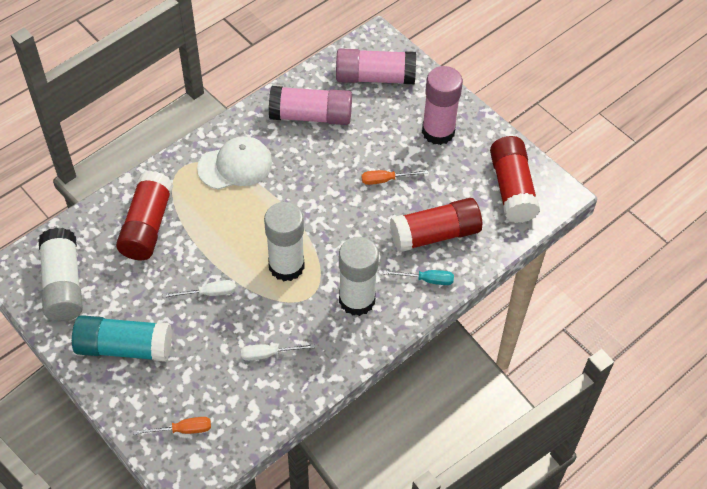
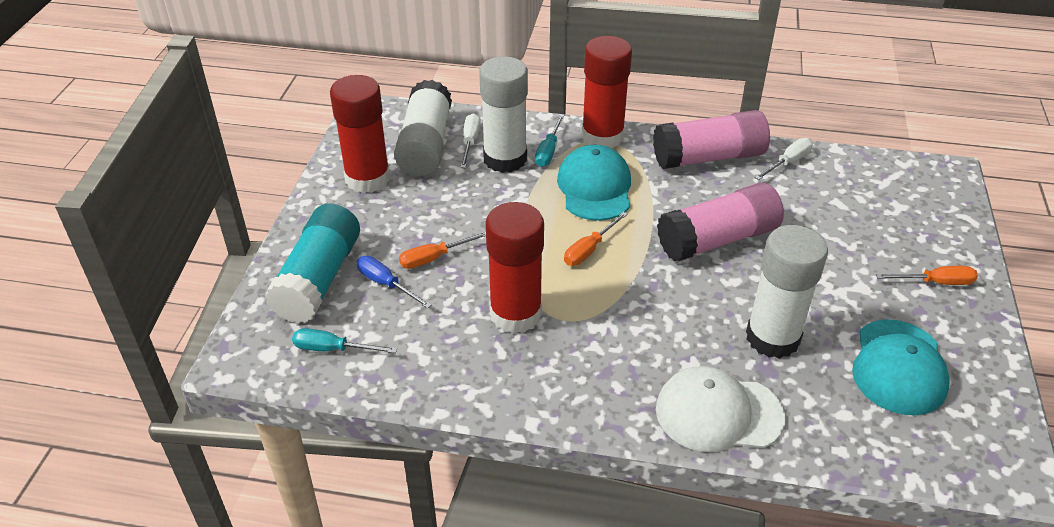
blue screwdriver: 0 -> 1
orange screwdriver: 2 -> 3
pink glue stick: 3 -> 2
turquoise cap: 0 -> 2
turquoise screwdriver: 1 -> 2

